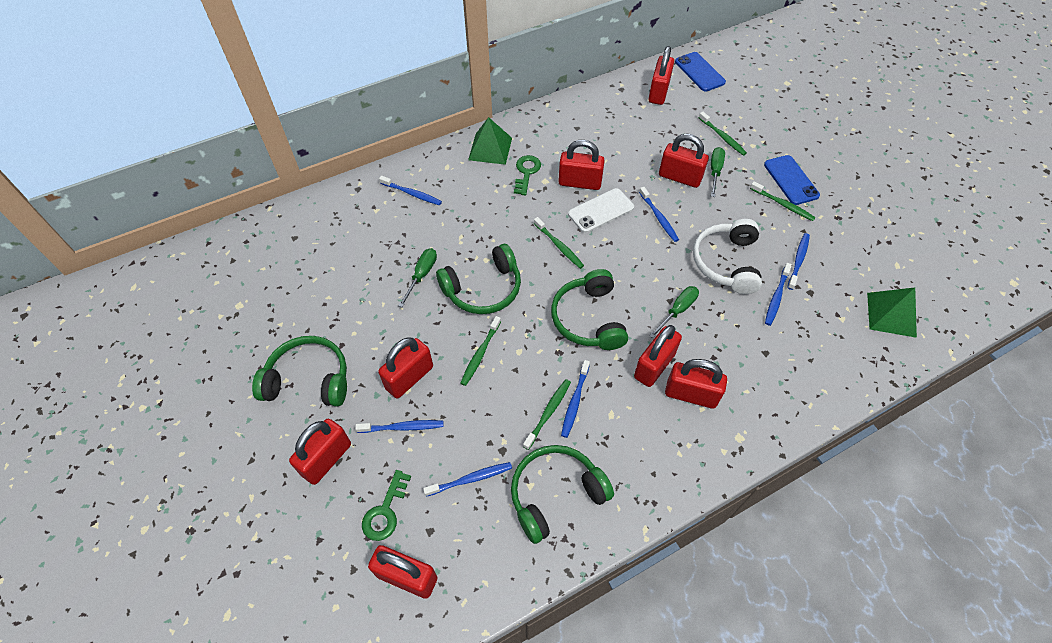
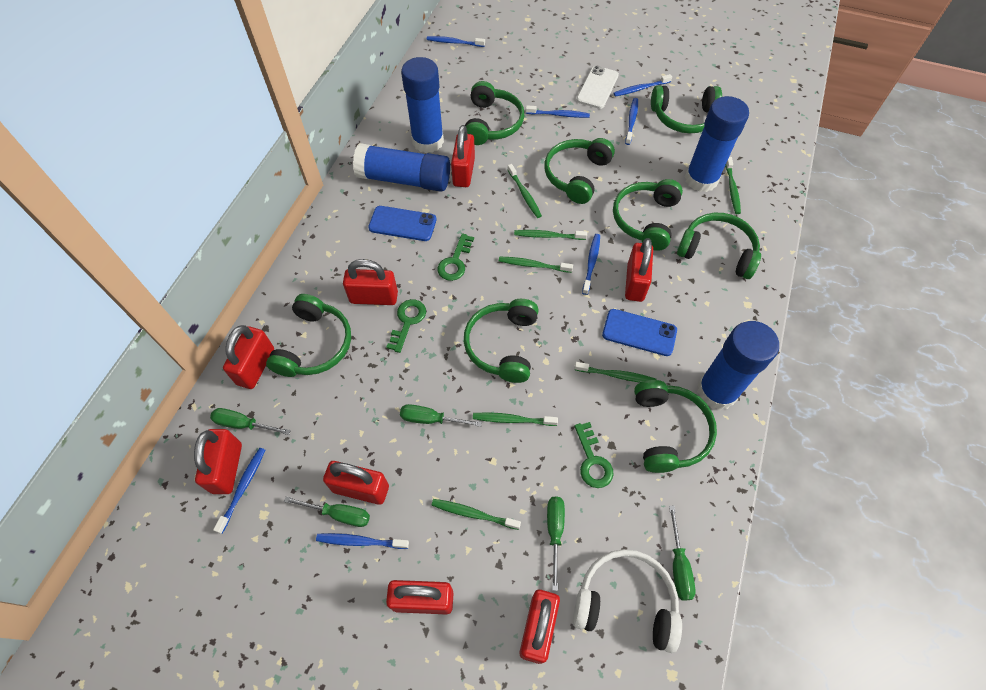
blue glue stick: 0 -> 4
green headphones: 4 -> 8
green key: 2 -> 3
green pyramid: 2 -> 0
green screwdriver: 3 -> 5
green toothbrush: 5 -> 7

